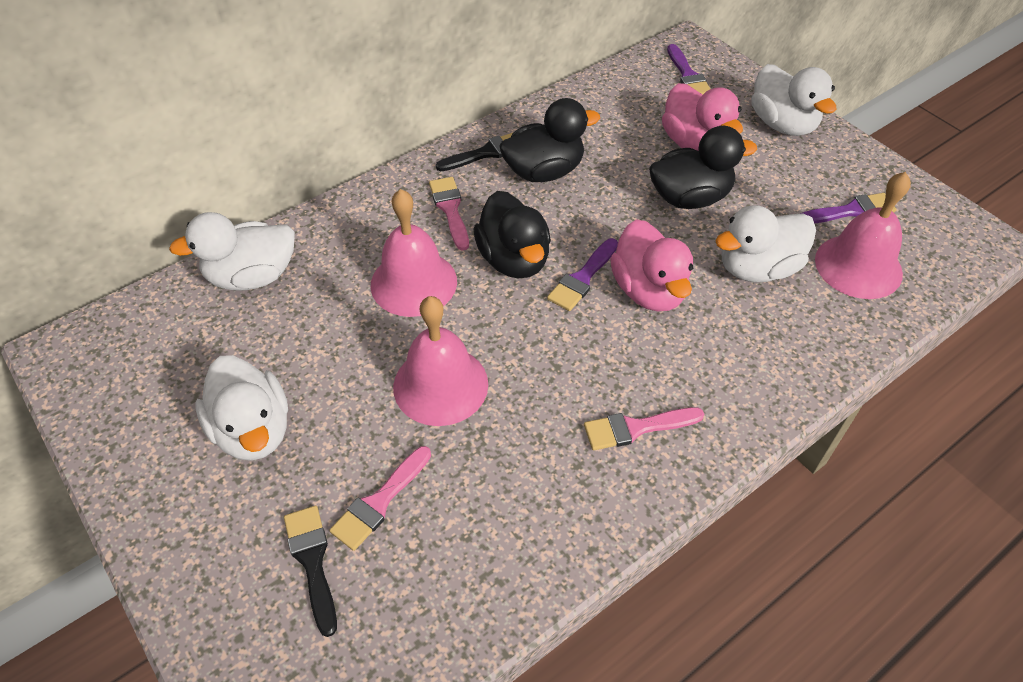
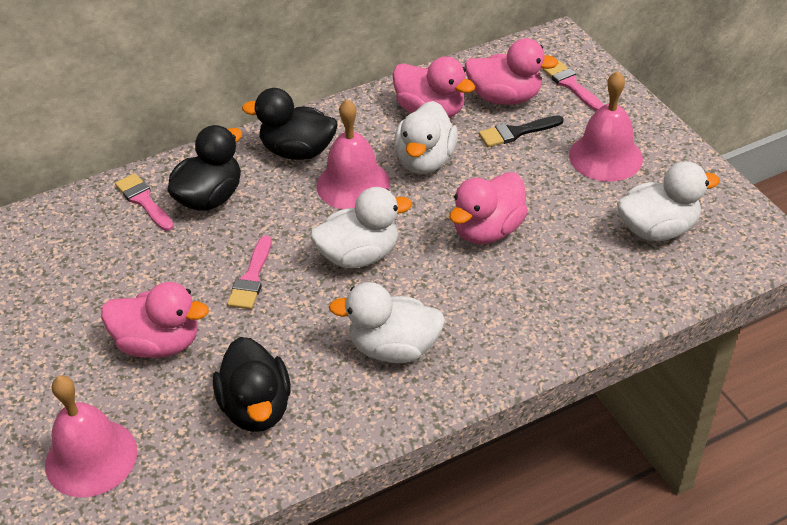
black brush: 2 -> 1
pink duck: 2 -> 4
purple brush: 3 -> 0

